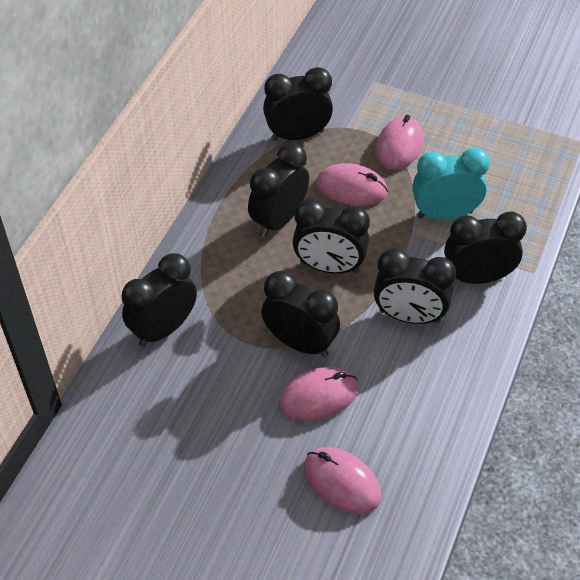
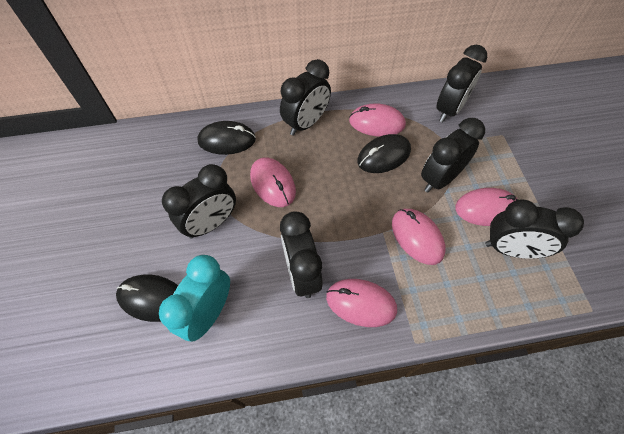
black clock: 7 -> 6
black mouse: 0 -> 3
pink mouse: 4 -> 5

